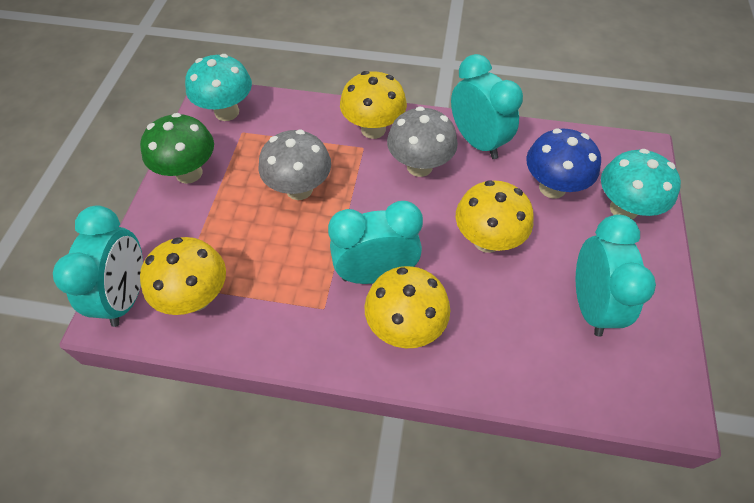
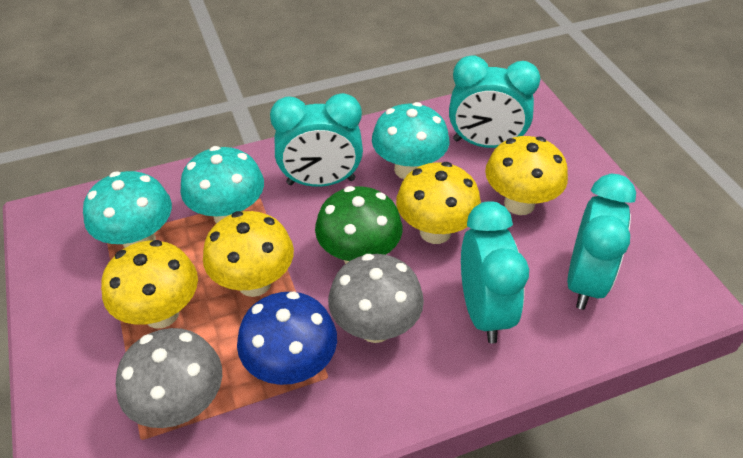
turquoise mushroom: 2 -> 3

